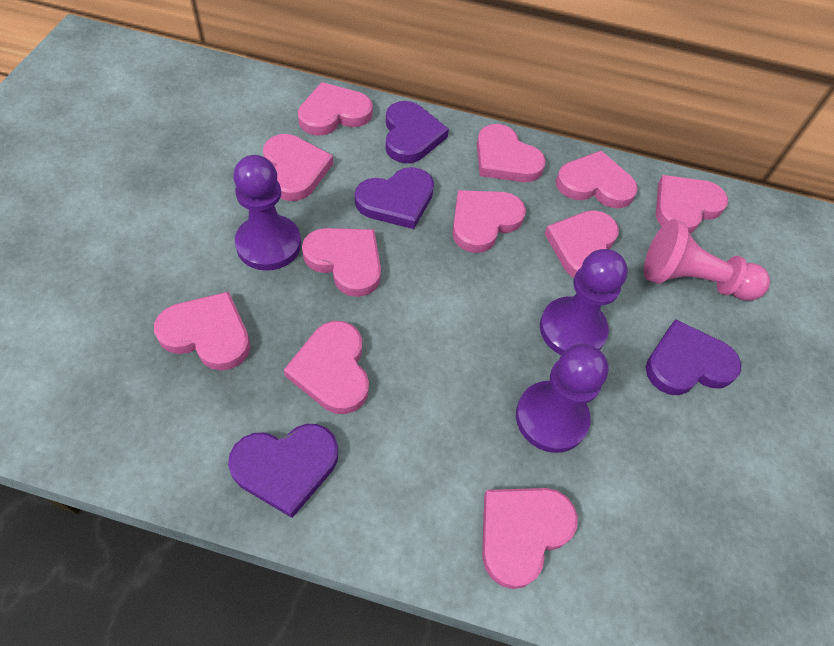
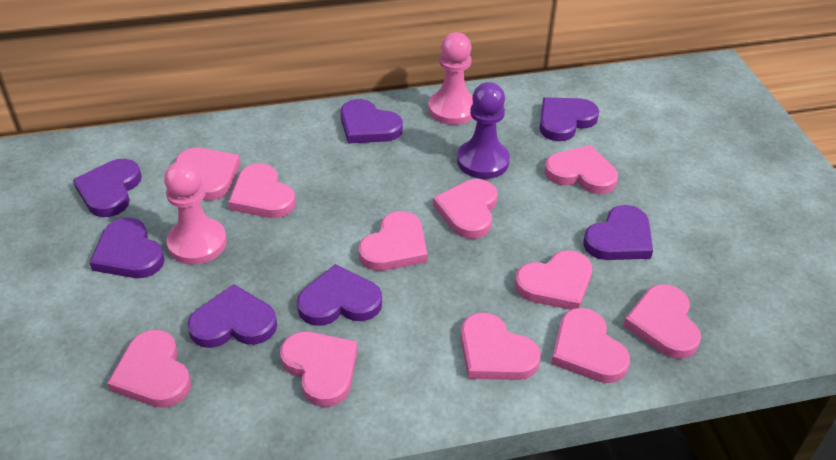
pink pawn: 1 -> 2
purple heart: 4 -> 7
purple pawn: 3 -> 1

